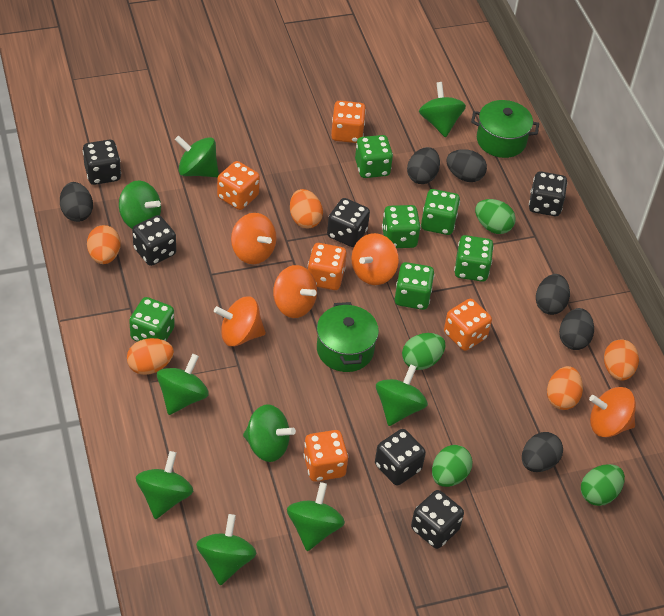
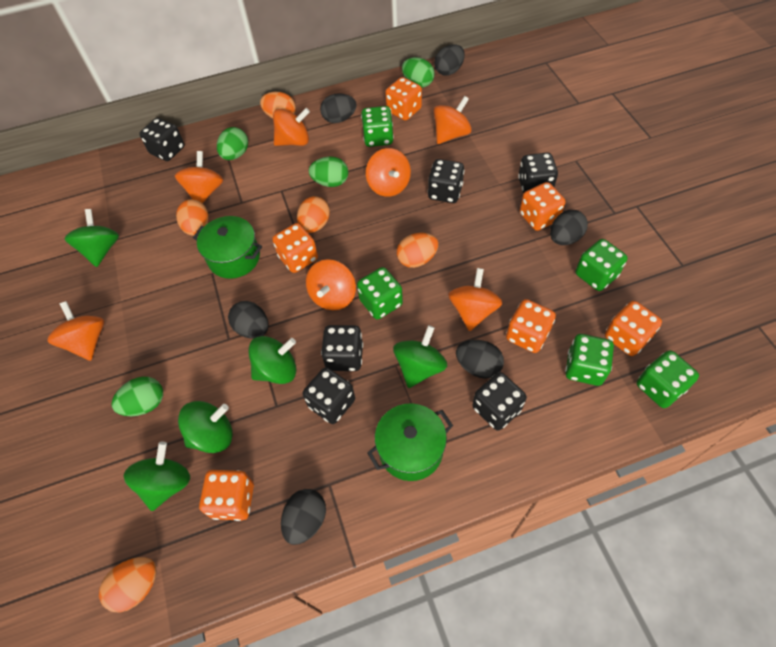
green dice: 6 -> 5
green spinning top: 9 -> 5
orange dice: 5 -> 6
orange spinning top: 5 -> 7

